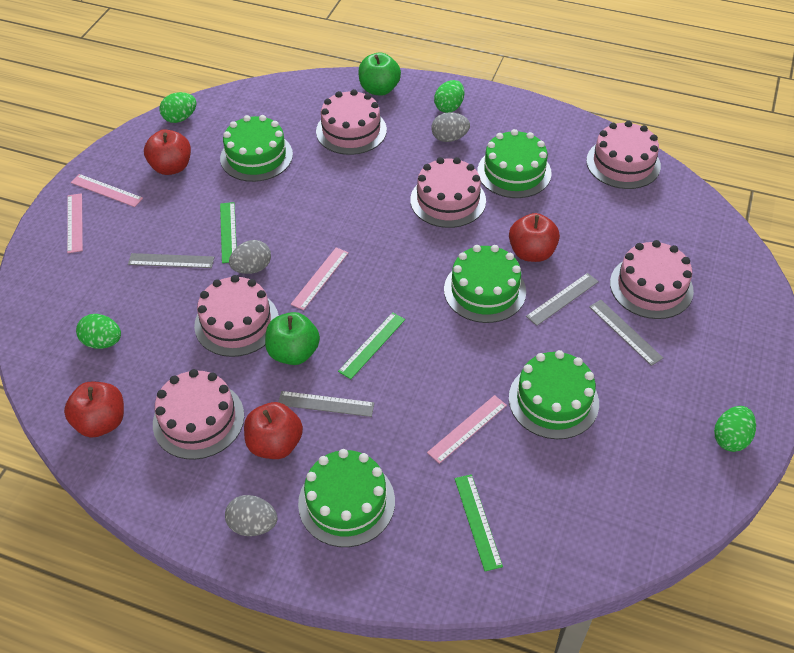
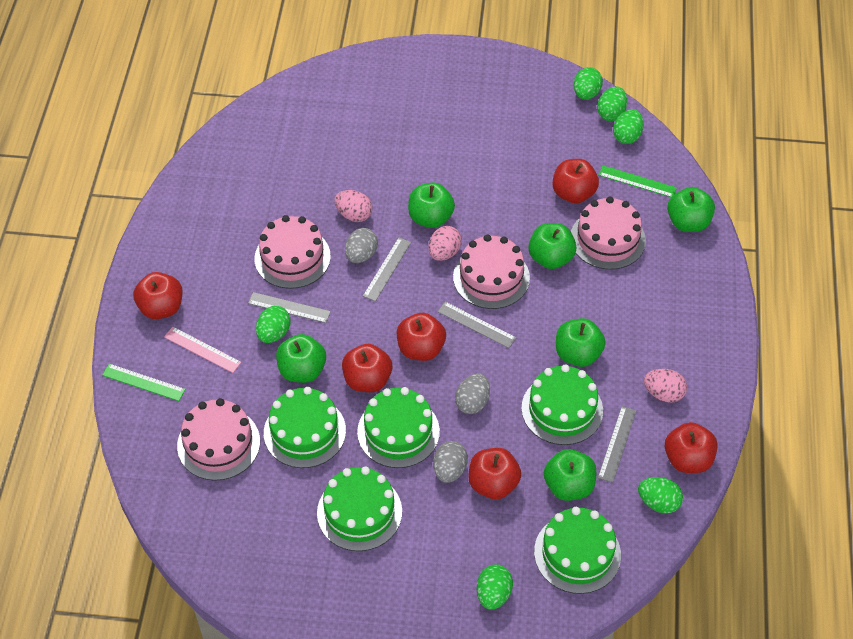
green apple: 2 -> 6
green egg: 4 -> 6
green ruler: 3 -> 2
pink cake: 6 -> 4
pink egg: 0 -> 3
pink ruler: 4 -> 1
red apple: 4 -> 6

